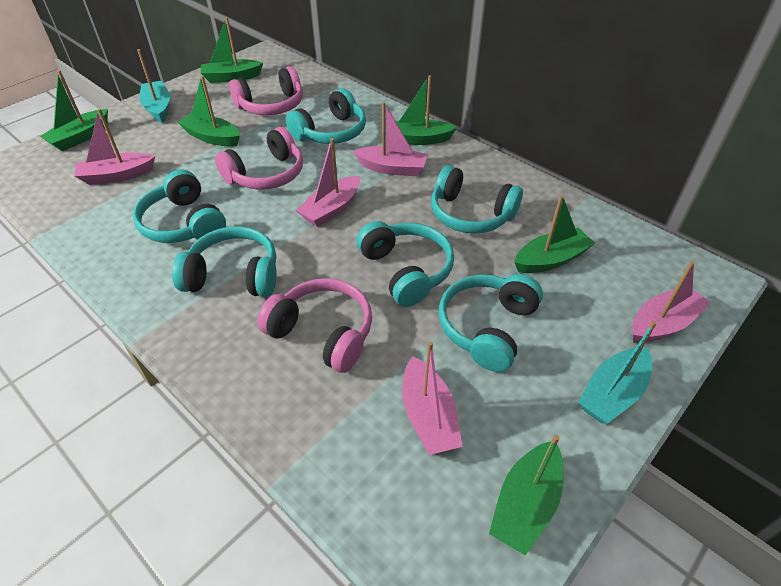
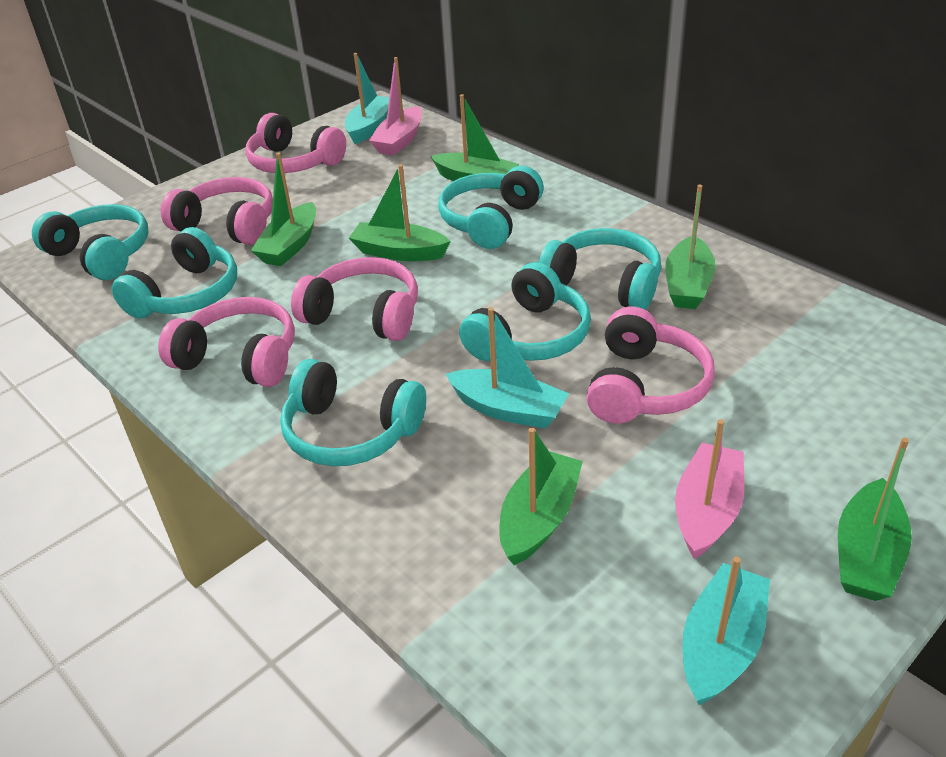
pink boat: 5 -> 2
pink headphones: 3 -> 5
turquoise boat: 2 -> 3

